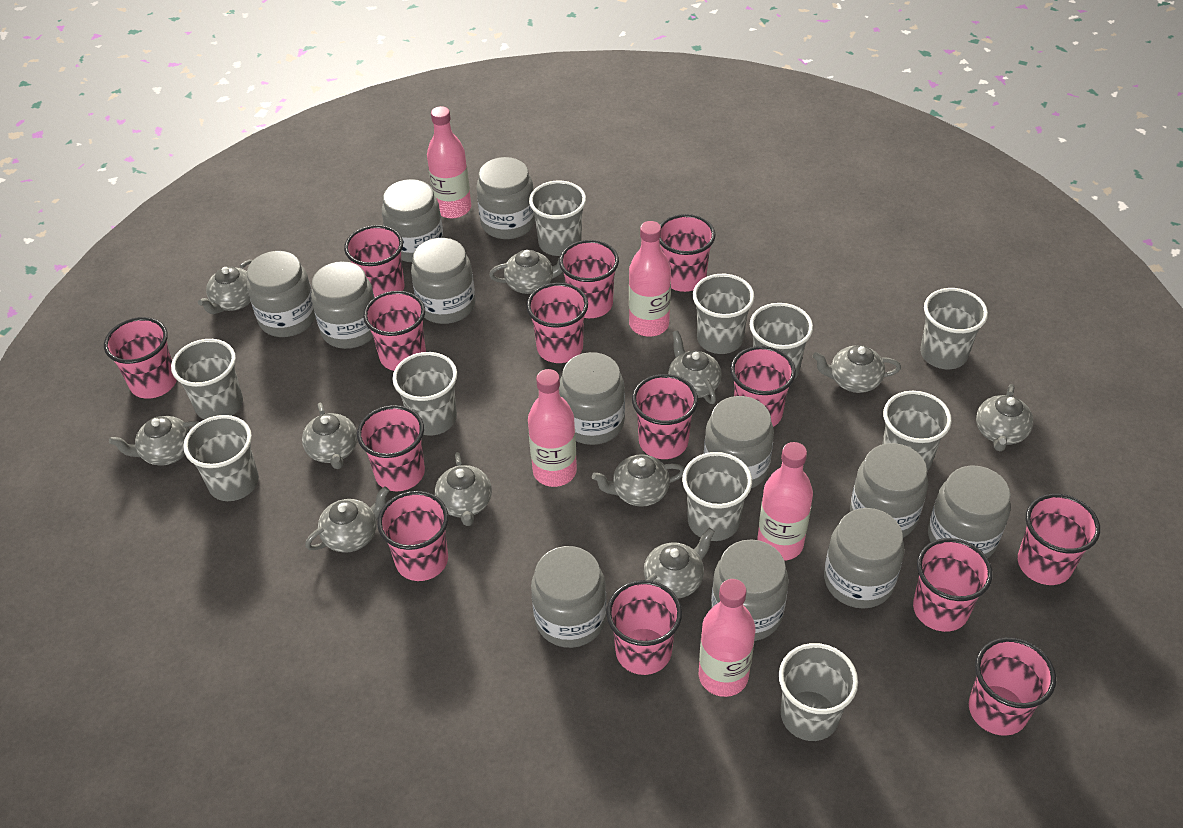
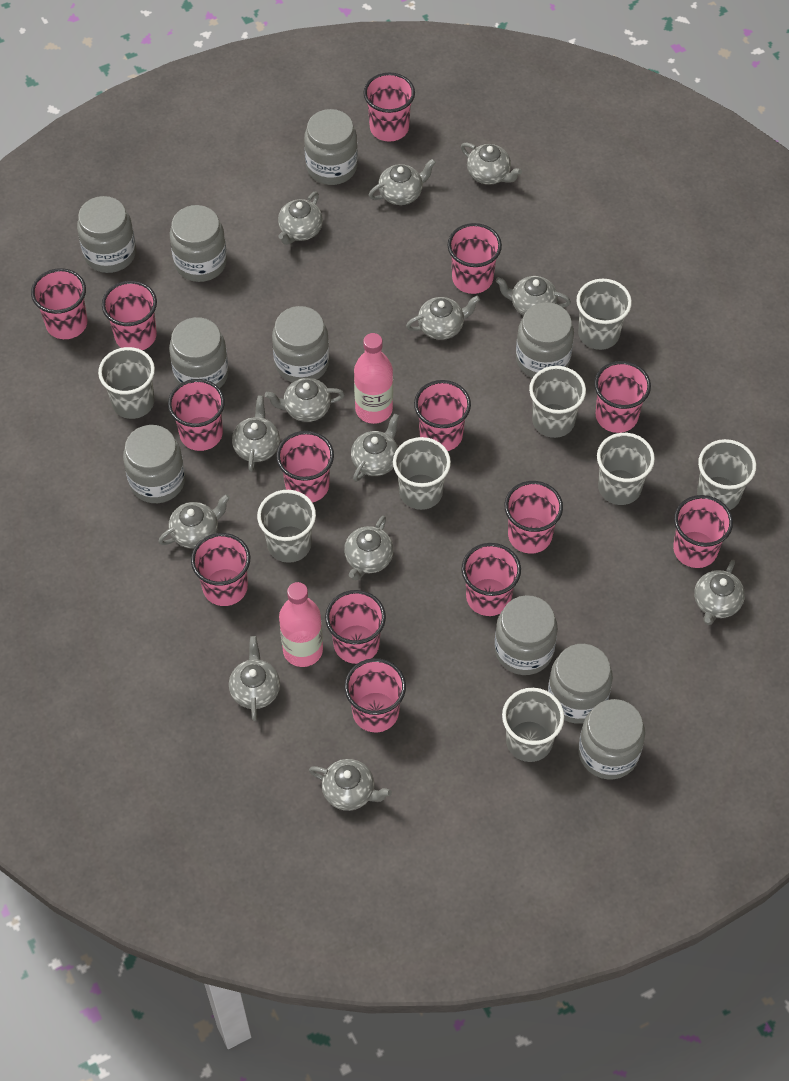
grey cup: 10 -> 8
grey jar: 12 -> 10
grey teapot: 11 -> 13
pink bottle: 5 -> 2

